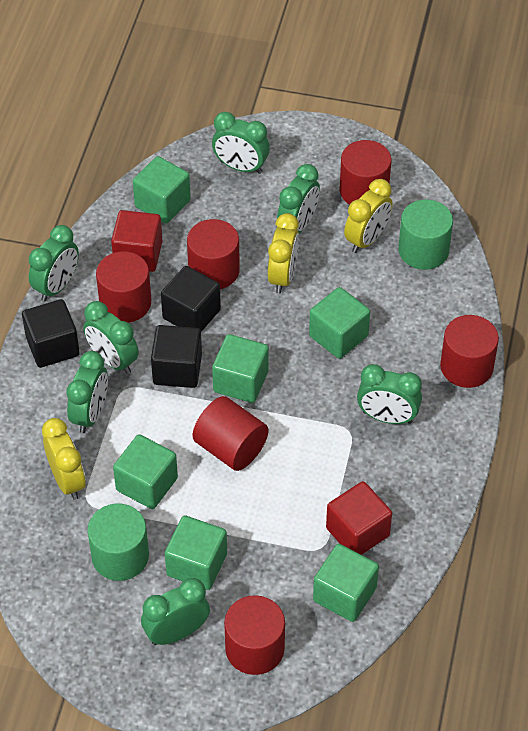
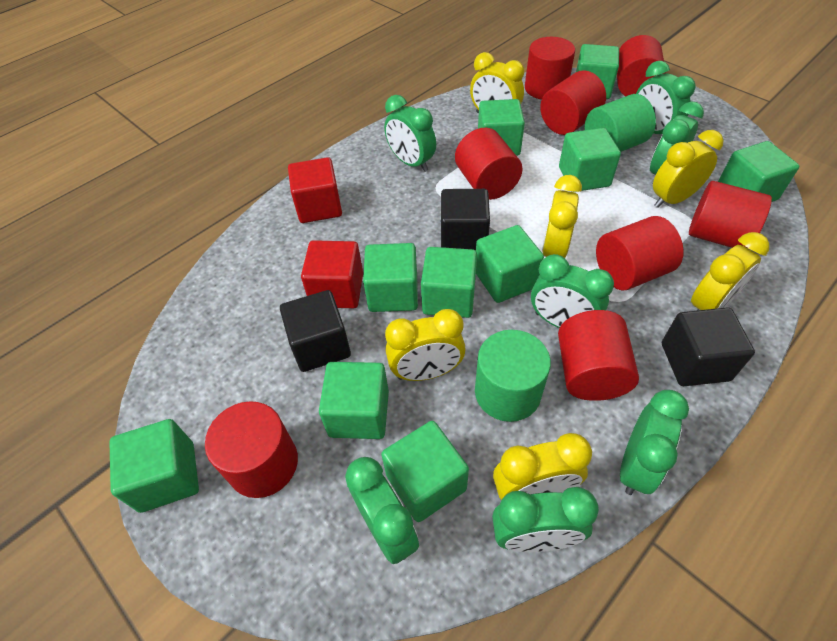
green cube: 6 -> 10
red cylinder: 6 -> 8
yellow clock: 3 -> 6

